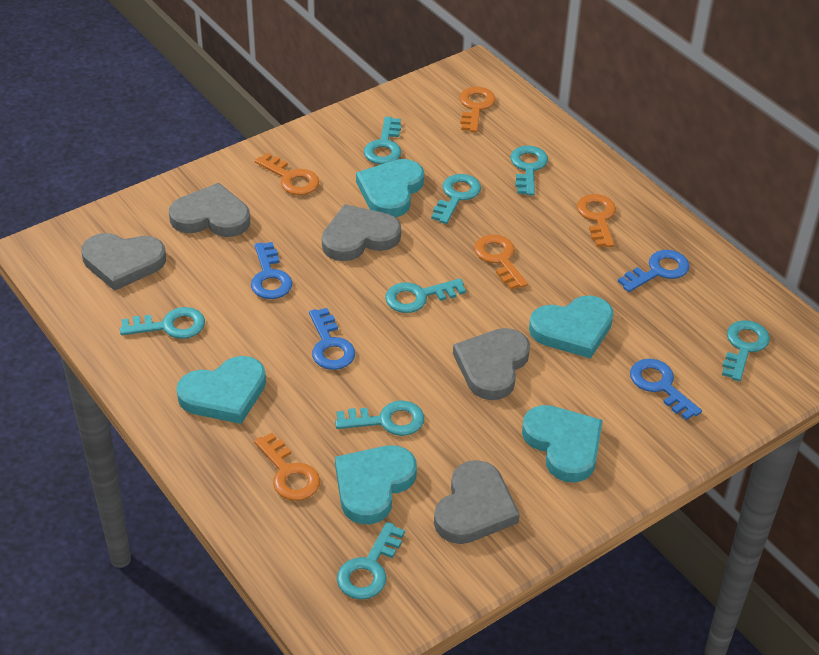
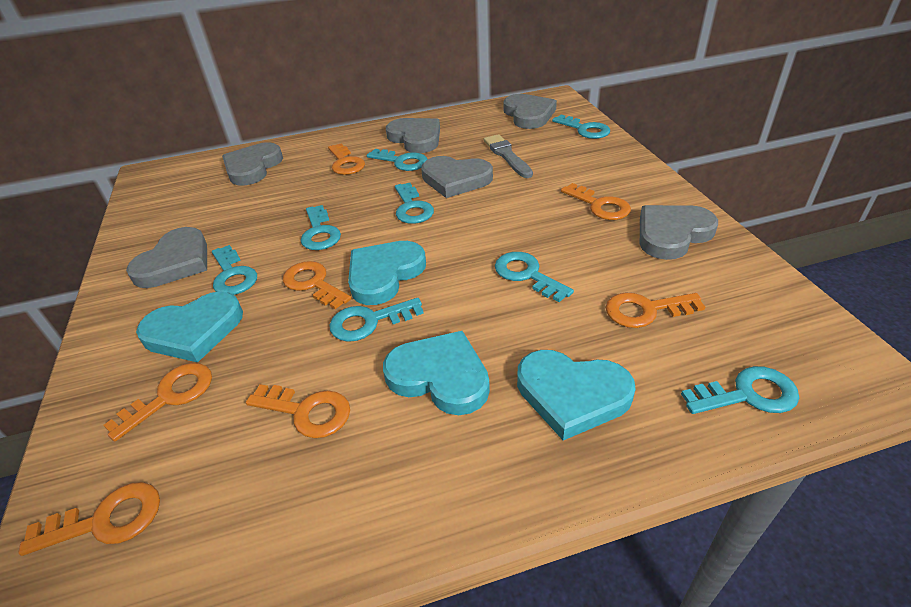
blue key: 4 -> 0
grey brush: 0 -> 1
grey heart: 5 -> 6
orange key: 5 -> 7
turquoise heart: 5 -> 4

